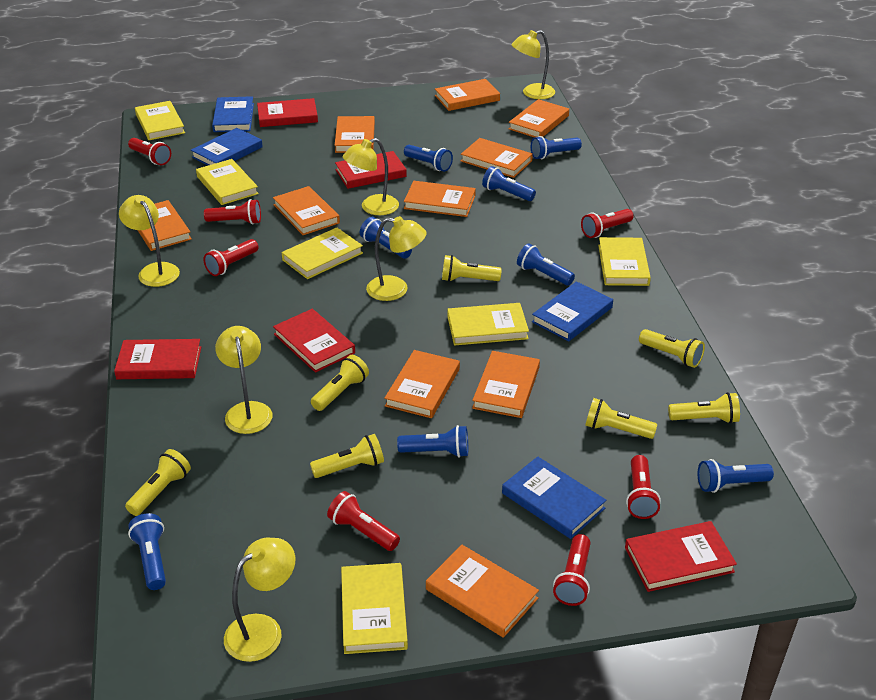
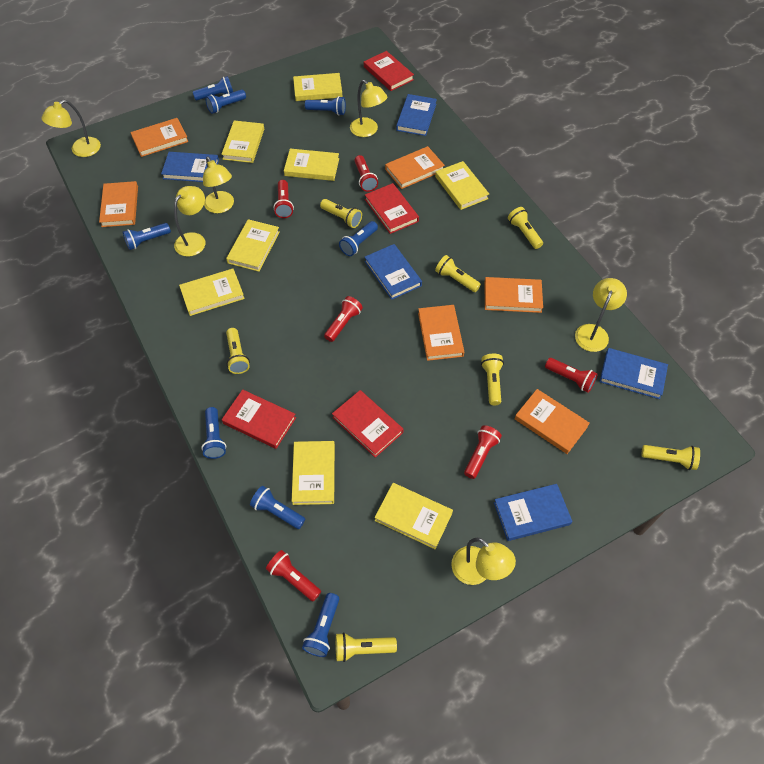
blue book: 4 -> 5
orange book: 10 -> 6
red book: 5 -> 4
red flashlight: 7 -> 6
yellow book: 6 -> 8

